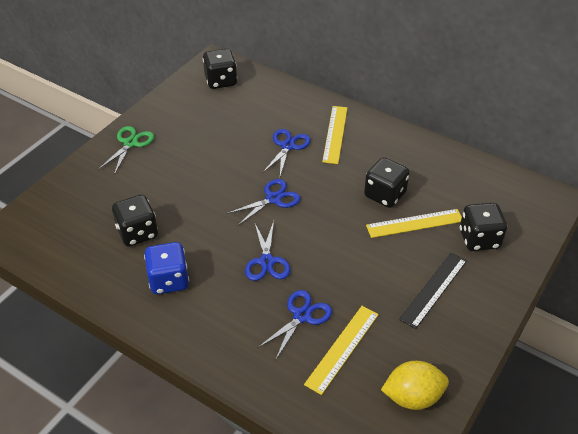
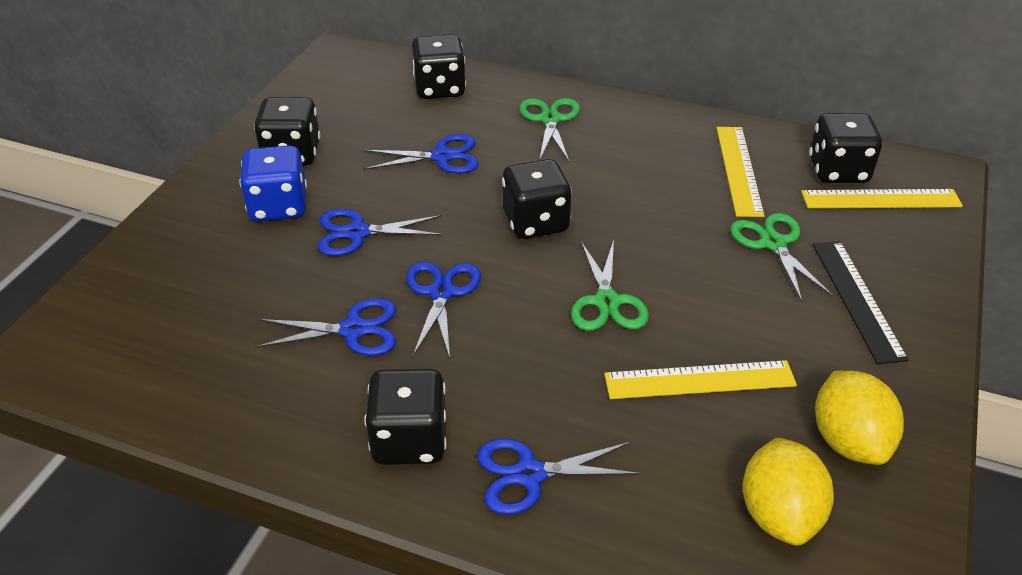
black dice: 4 -> 5
blue scissors: 4 -> 5
green scissors: 1 -> 3
yellow lemon: 1 -> 2

